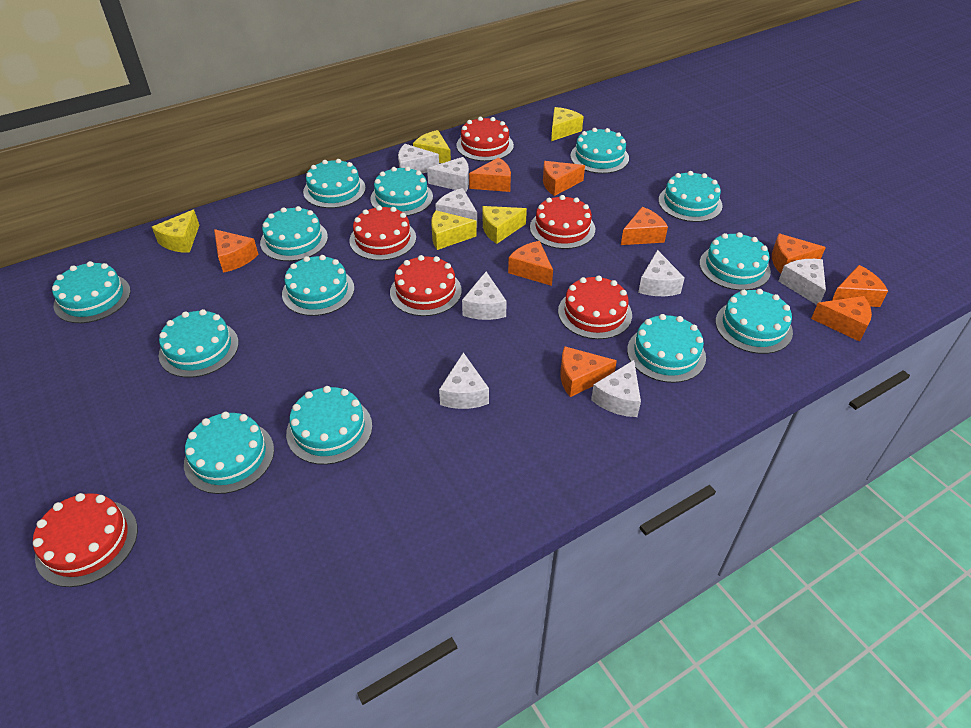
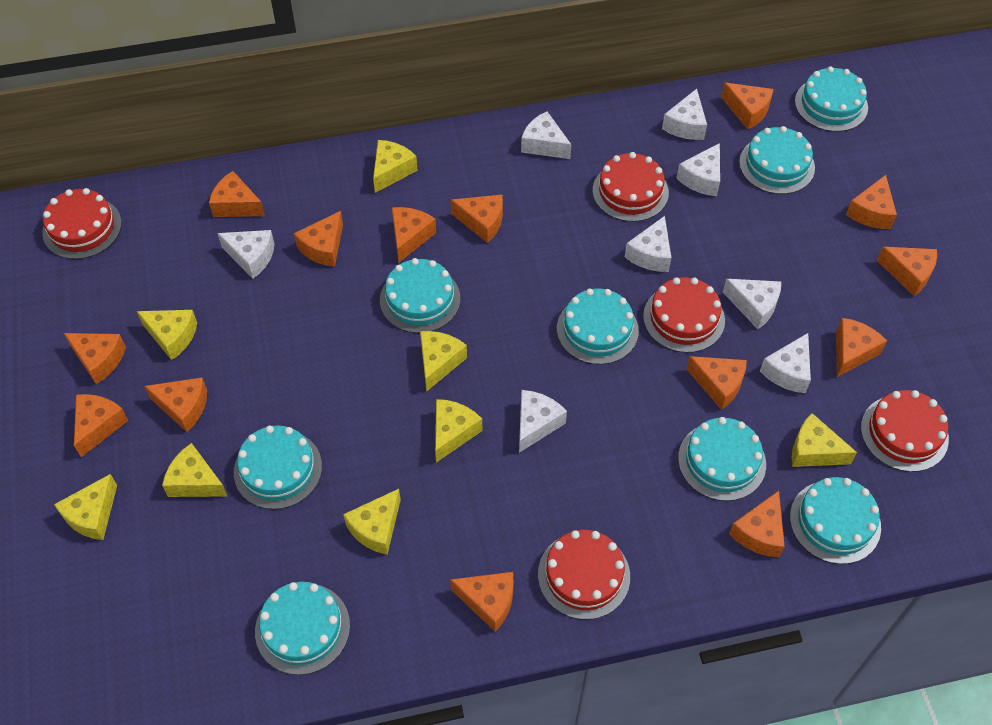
orange cheese: 9 -> 14
red cake: 6 -> 5
turquoise cake: 13 -> 8
yellow cheese: 5 -> 8

